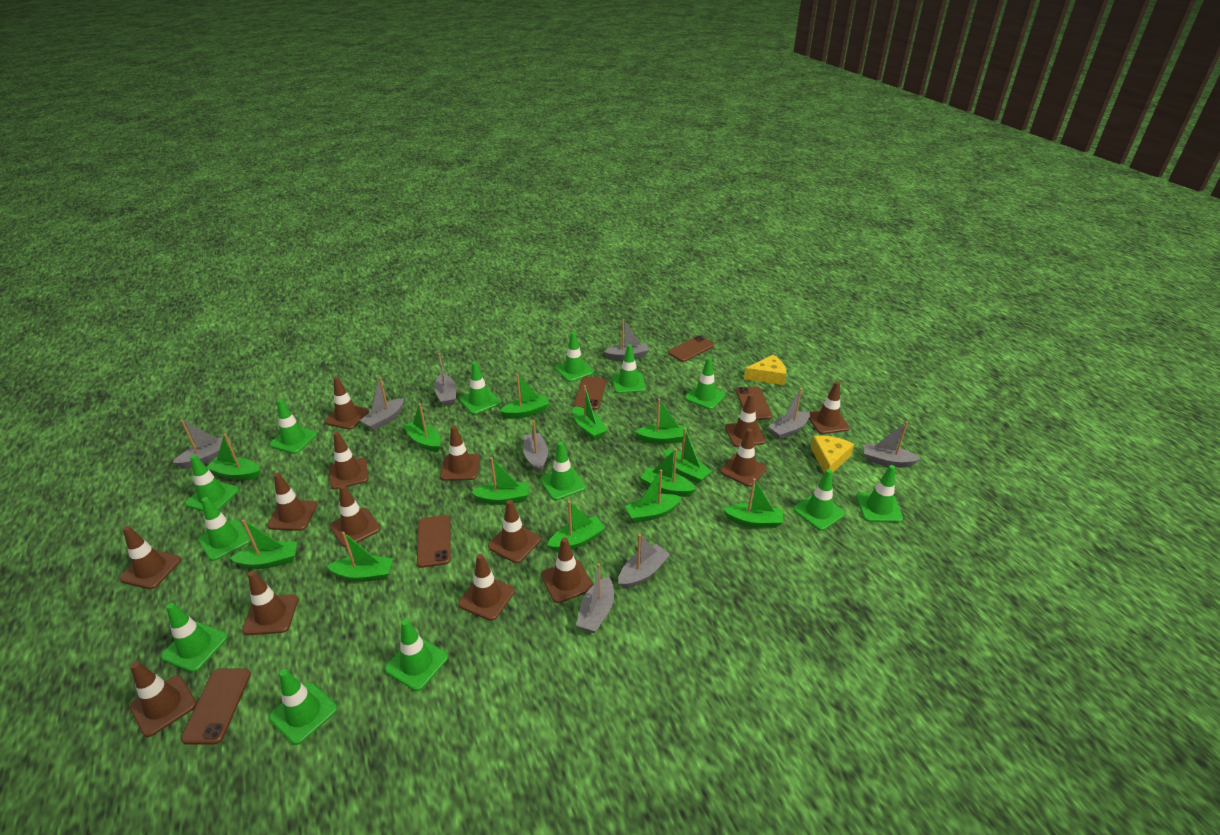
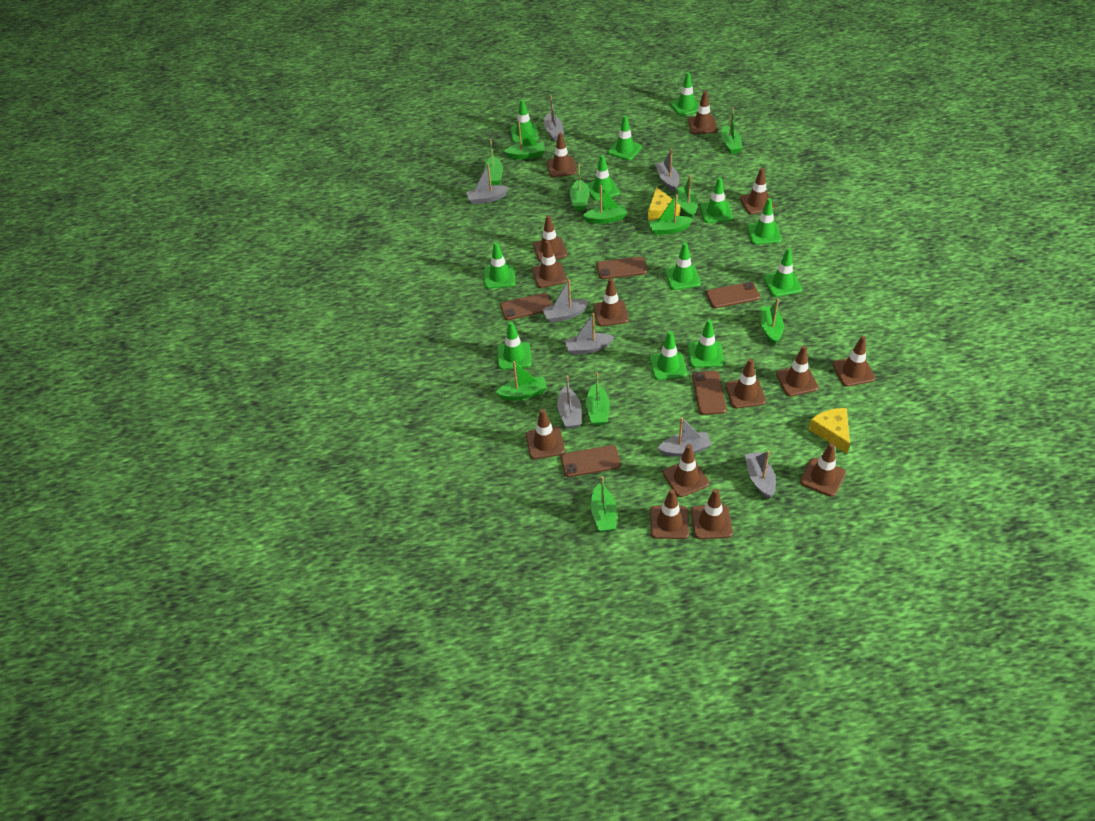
green boat: 13 -> 11
green traffic cone: 13 -> 12
grey boat: 9 -> 8

